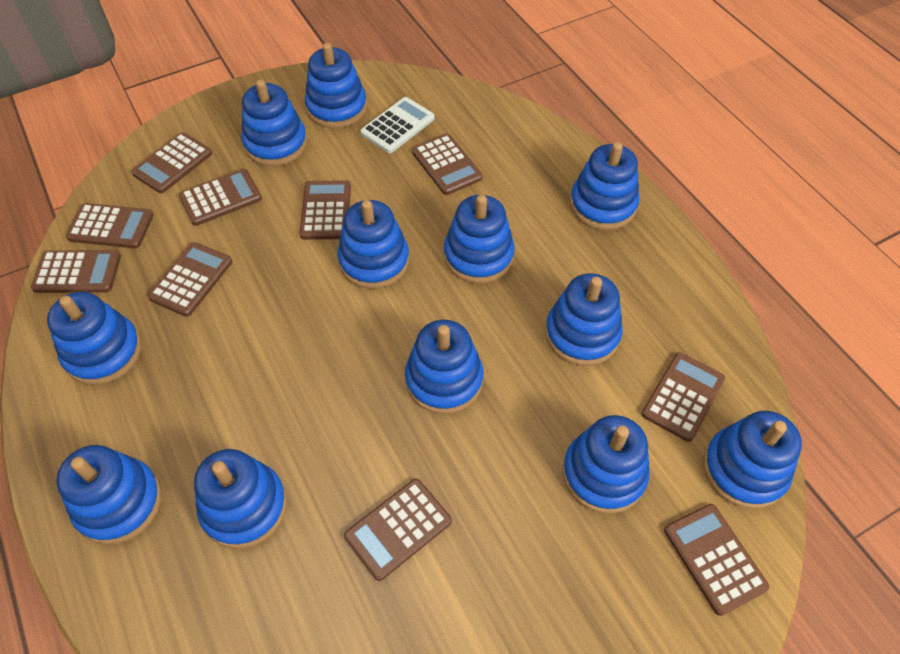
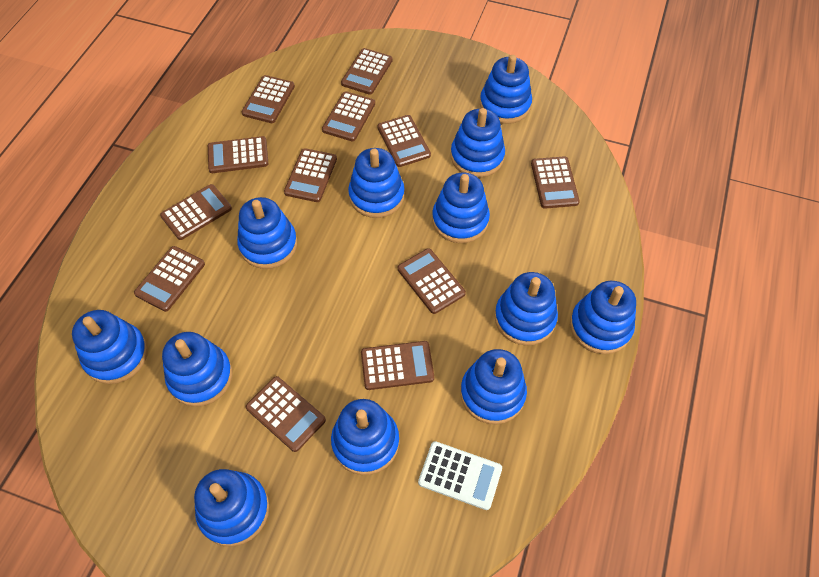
brown calculator: 10 -> 12

